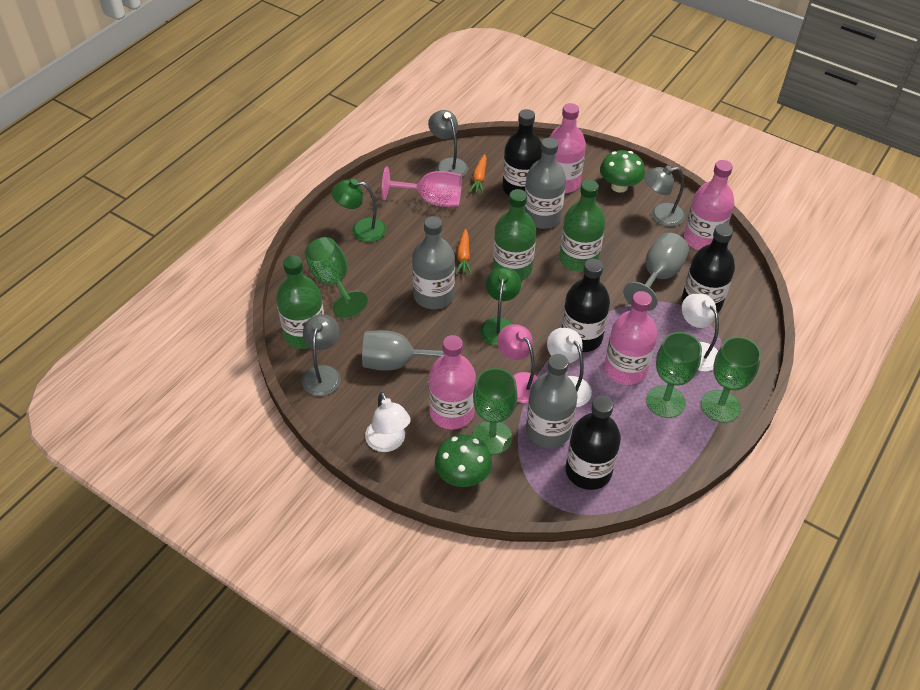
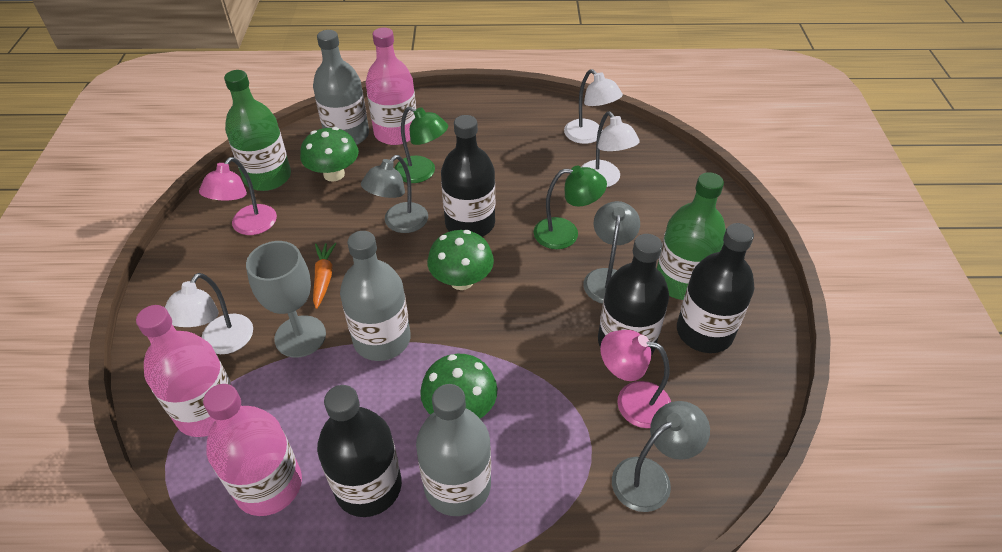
green bottle: 3 -> 2
green goblet: 4 -> 0
green mushroom: 2 -> 3
grey goblet: 2 -> 1
orange carrot: 2 -> 1
pink bottle: 4 -> 3
pink goblet: 1 -> 0
pink lamp: 1 -> 2

